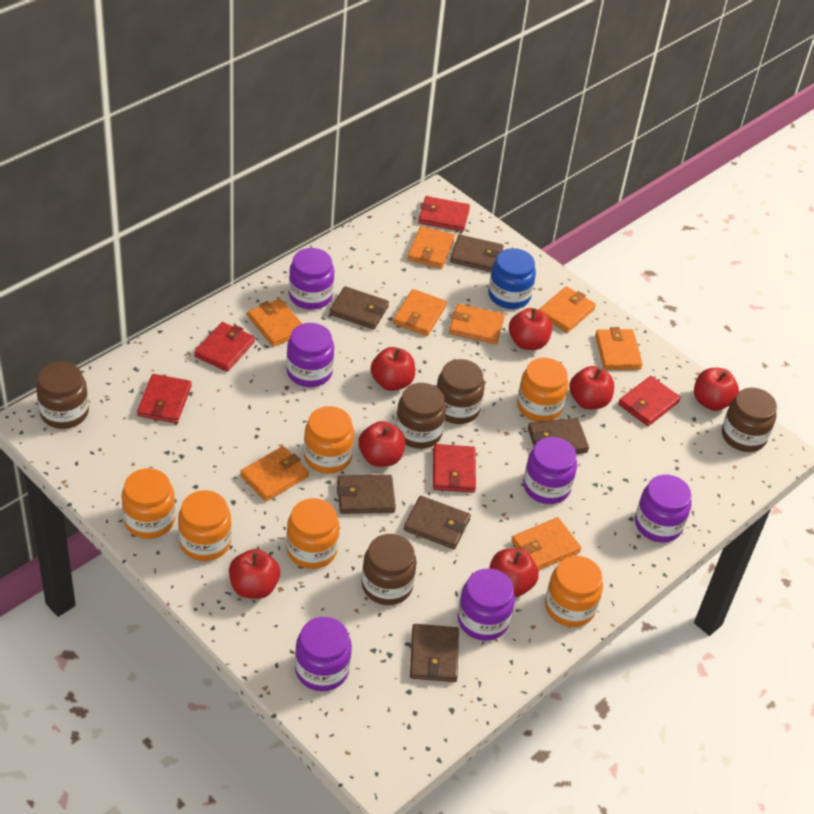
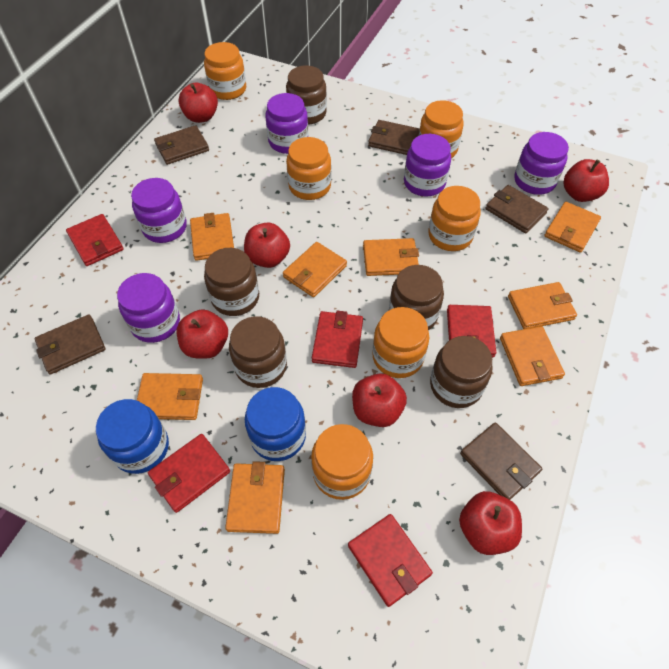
blue jar: 1 -> 2
brown wallet: 6 -> 5
purple jar: 6 -> 5
red apple: 7 -> 6

